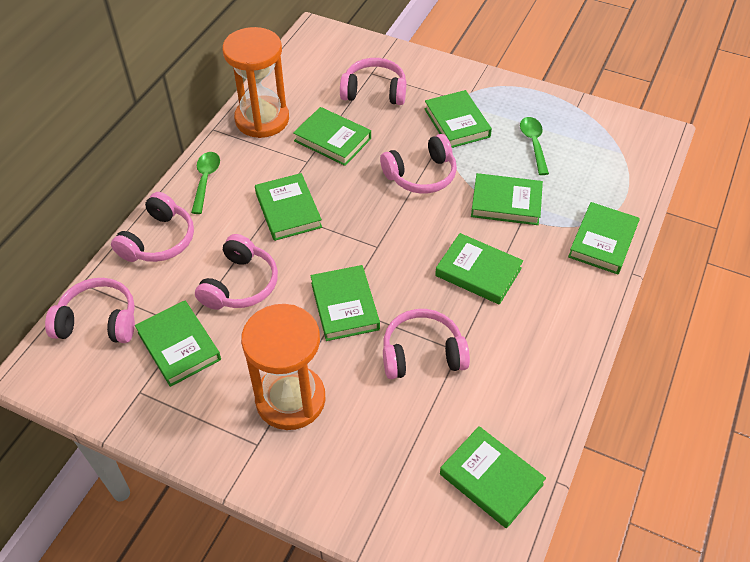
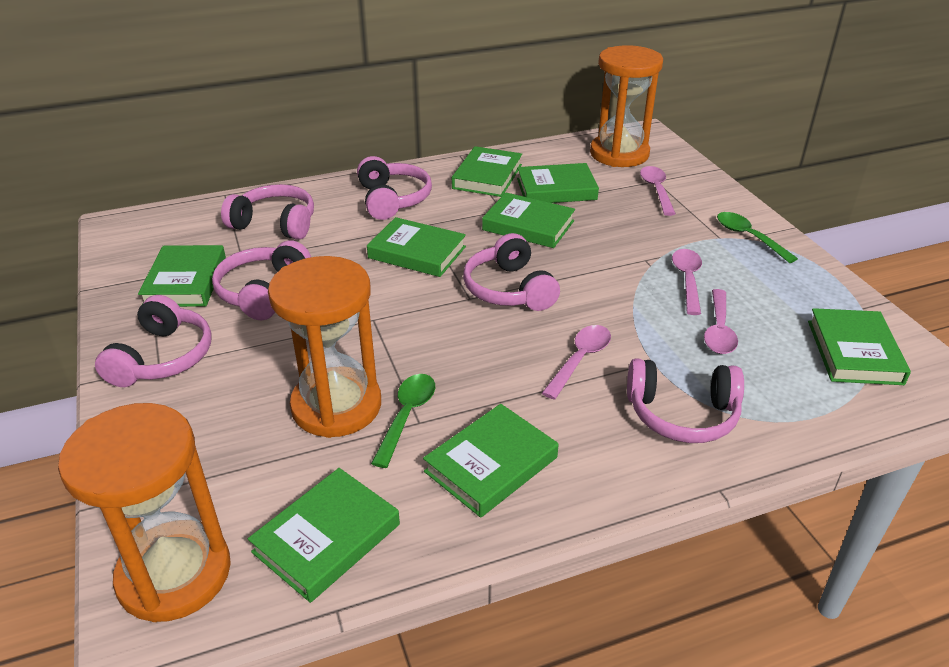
green book: 9 -> 8
orange hourglass: 2 -> 3
pink spoon: 0 -> 4

